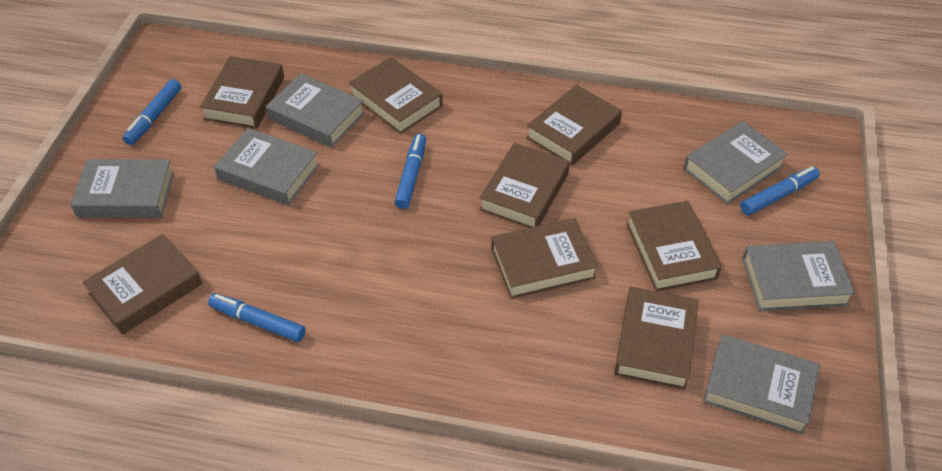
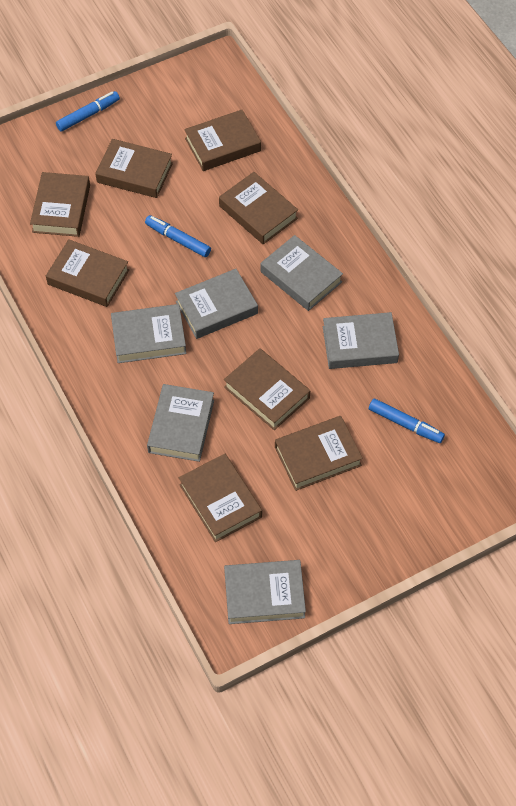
blue marker: 4 -> 3

